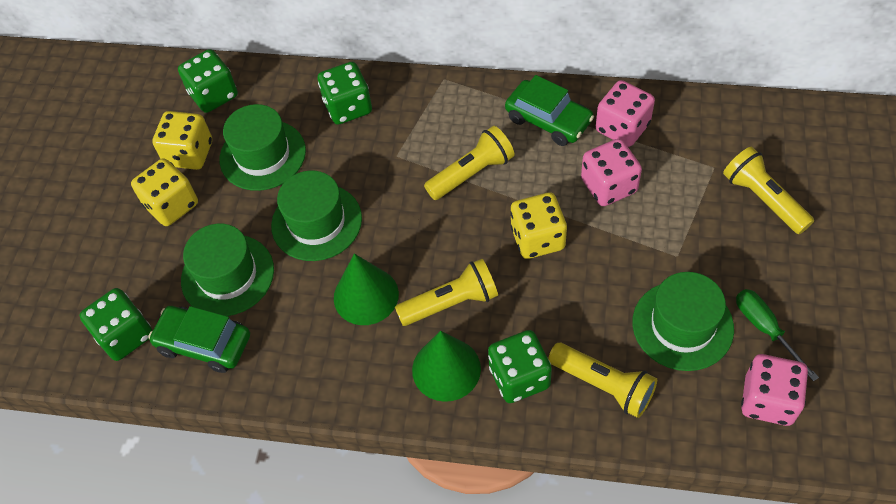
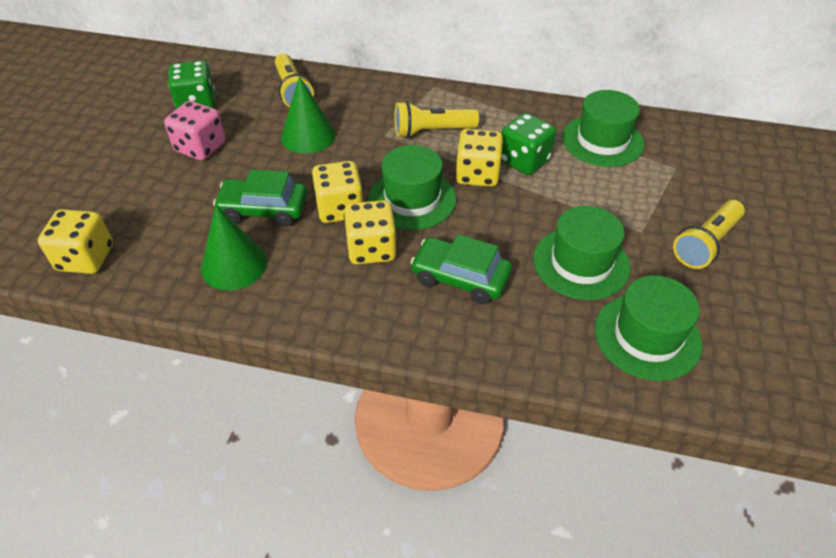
green dice: 4 -> 2
green screwdriver: 1 -> 0
pink dice: 3 -> 1
yellow dice: 3 -> 4
yellow flashlight: 4 -> 3

